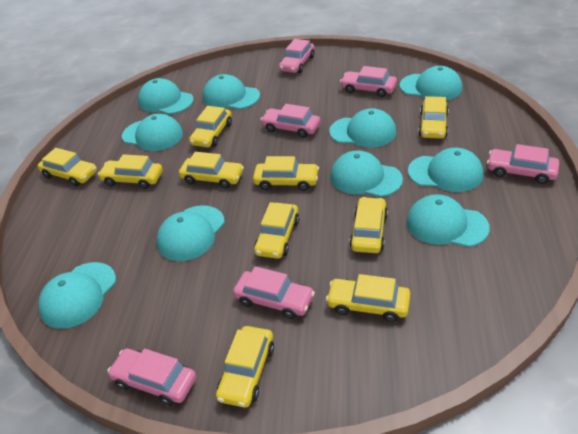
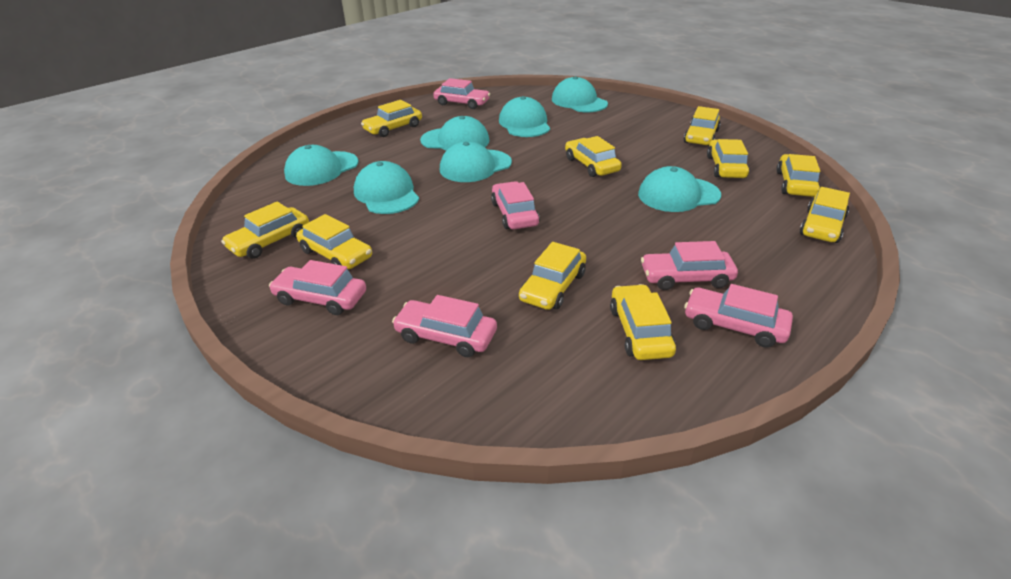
turquoise cap: 10 -> 7

